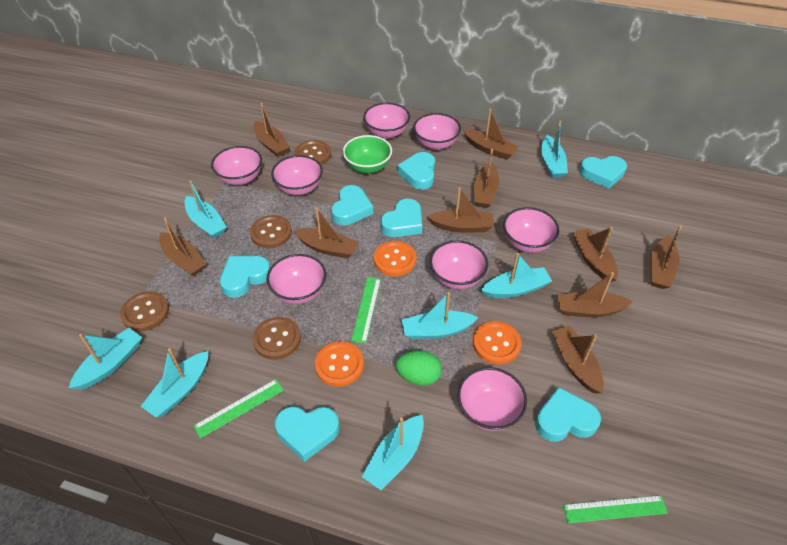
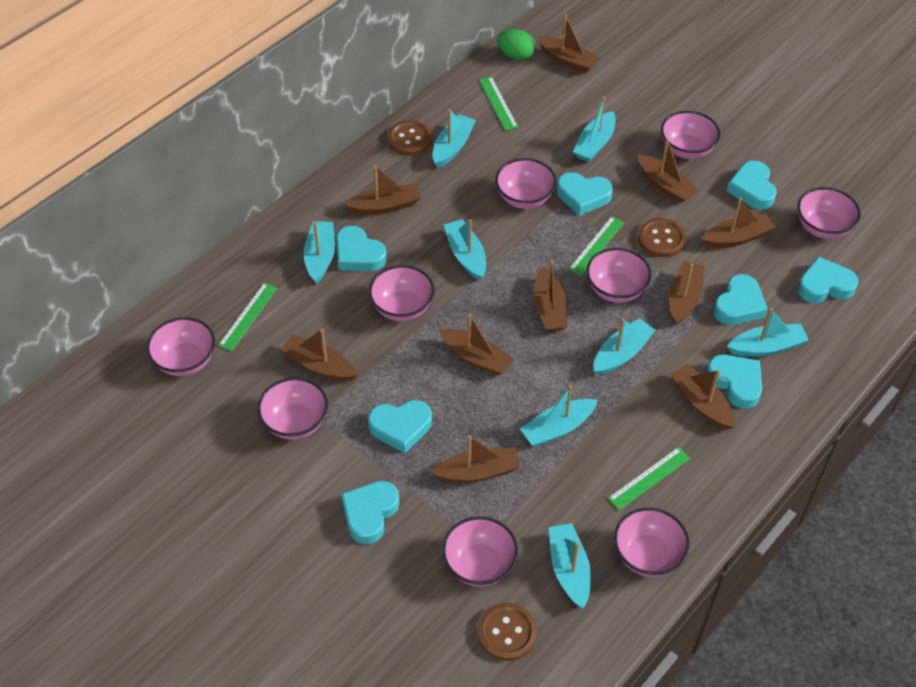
brown button: 4 -> 3
green bowl: 1 -> 0
green ruler: 3 -> 4
orange button: 3 -> 0
pink bowl: 8 -> 9
turquoise boat: 7 -> 8
turquoise heart: 7 -> 8

